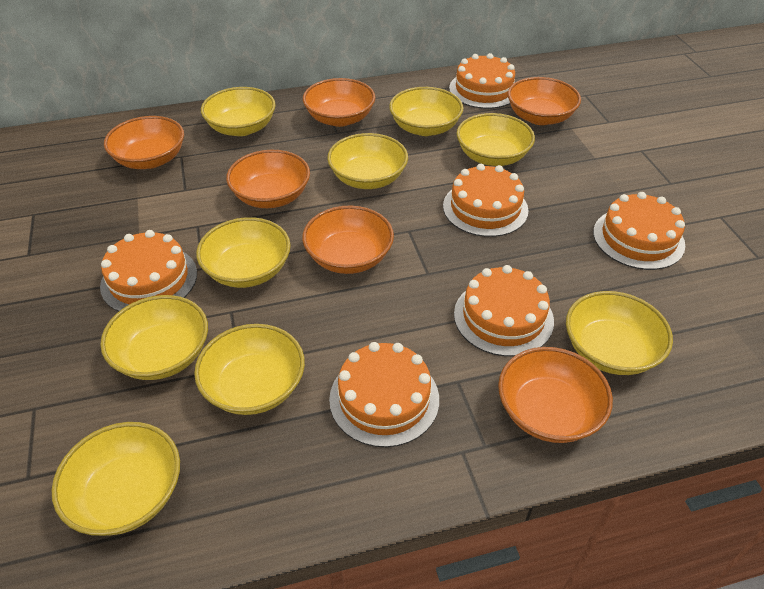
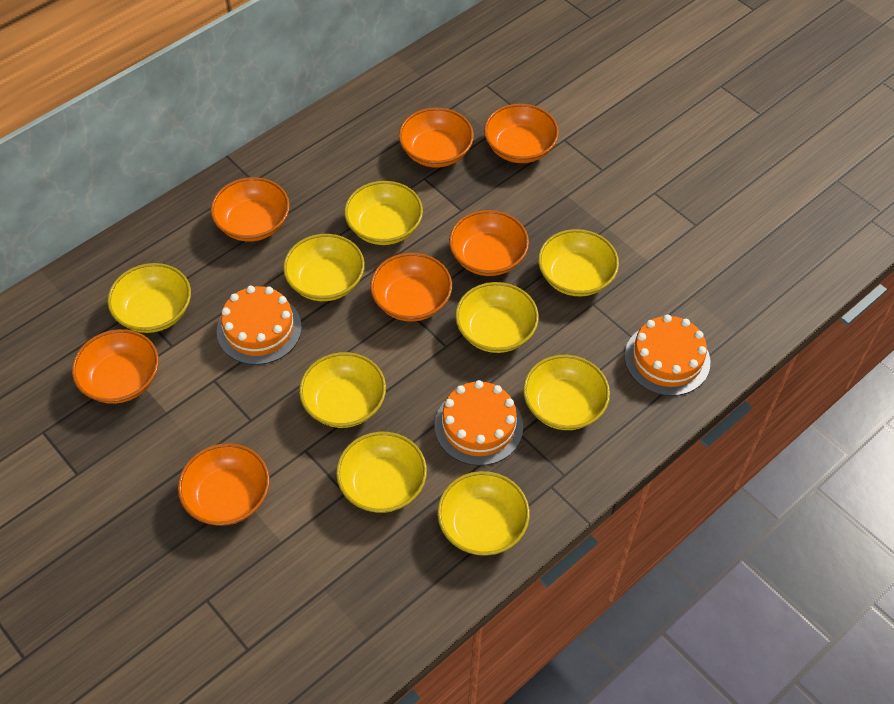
orange bowl: 6 -> 7
orange cake: 6 -> 3

